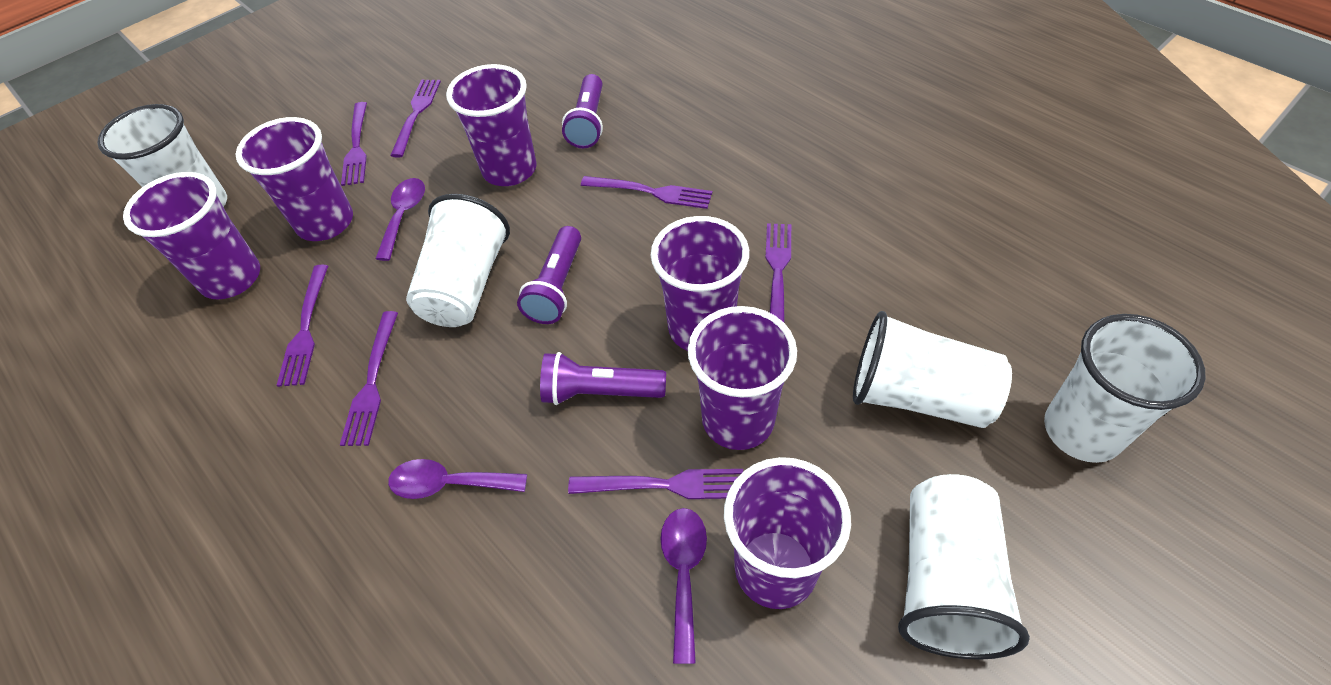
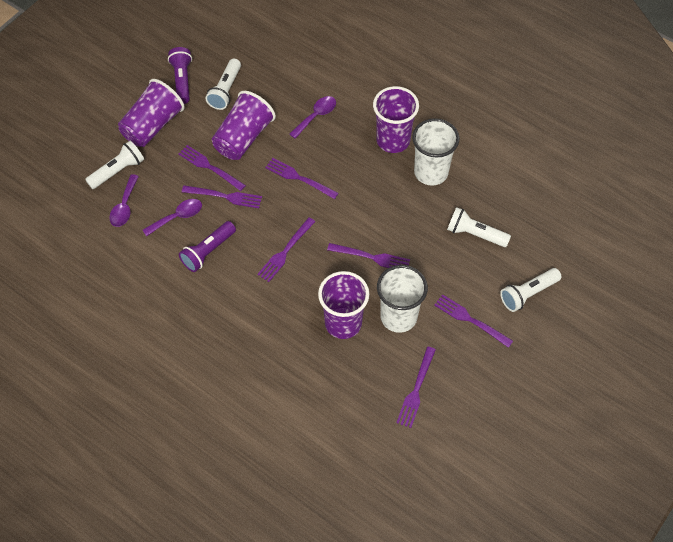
purple cup: 6 -> 4
purple flashlight: 3 -> 2
white cup: 5 -> 2
white flashlight: 0 -> 4

